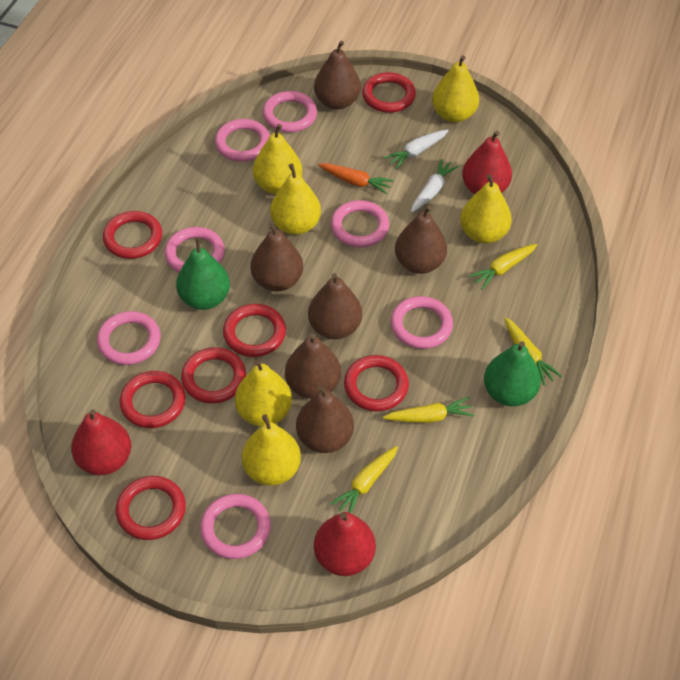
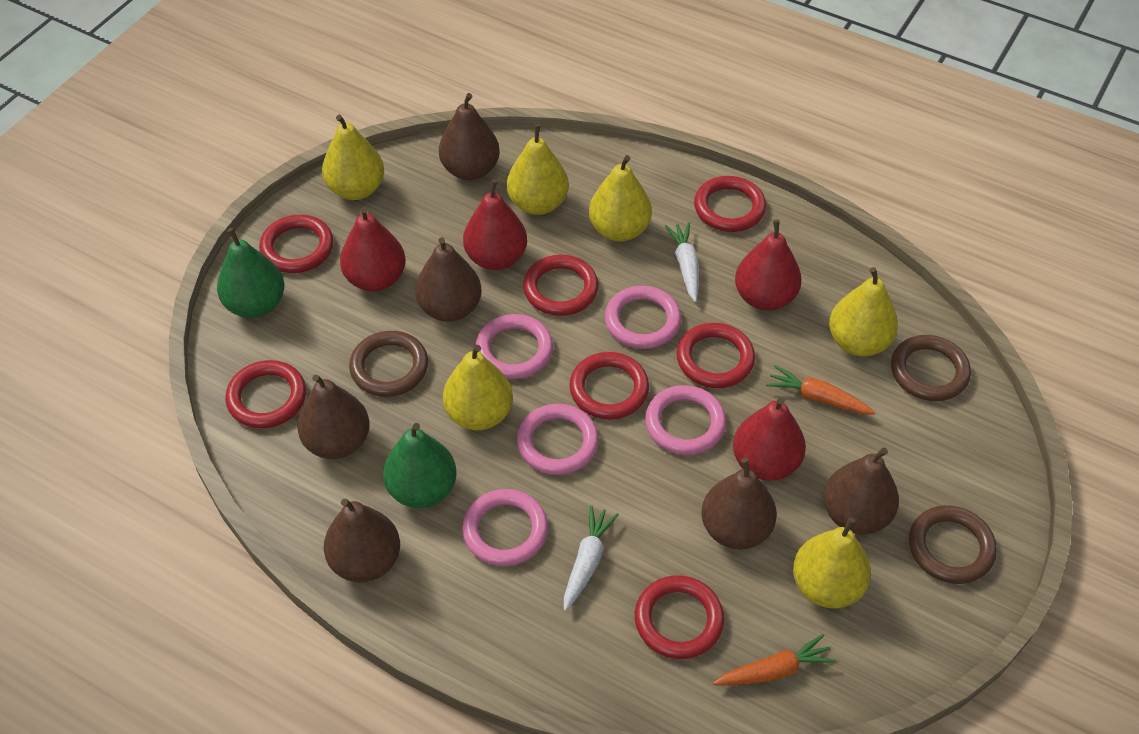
brown ring: 0 -> 3
orange carrot: 1 -> 2
pink ring: 7 -> 5
red pear: 3 -> 4
yellow carrot: 4 -> 0

